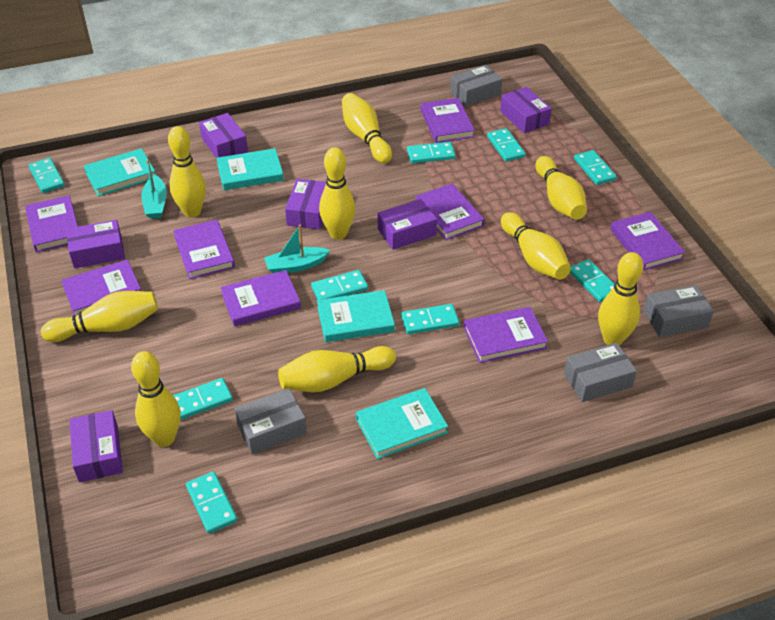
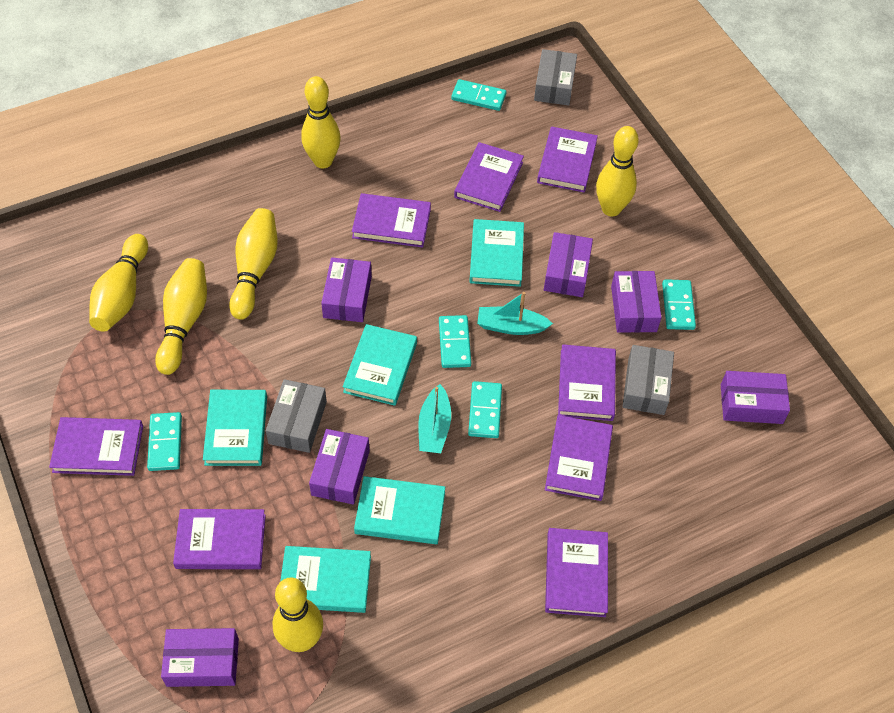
grey box: 4 -> 3
turquoise book: 4 -> 5
turquoise domino: 9 -> 5
yellow bowling pin: 9 -> 6

